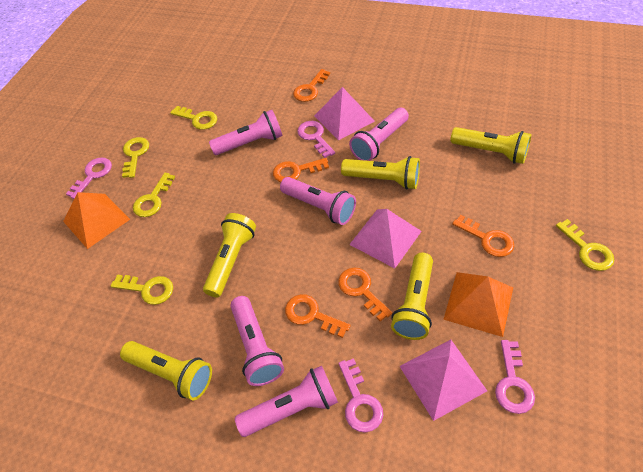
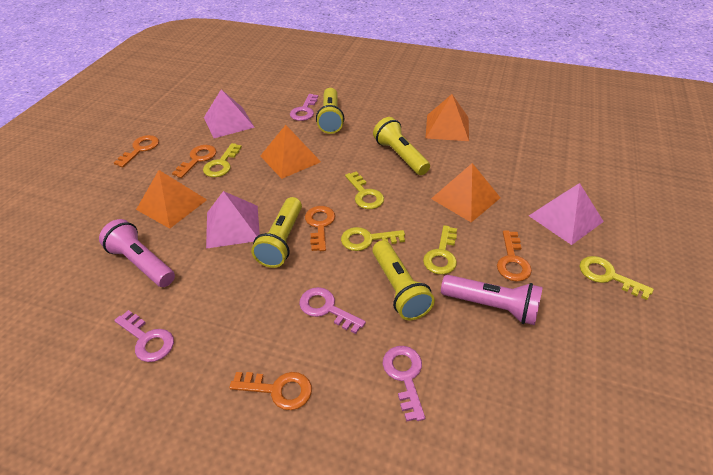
orange pyramid: 2 -> 4
pink flashlight: 5 -> 2
yellow flashlight: 5 -> 4

